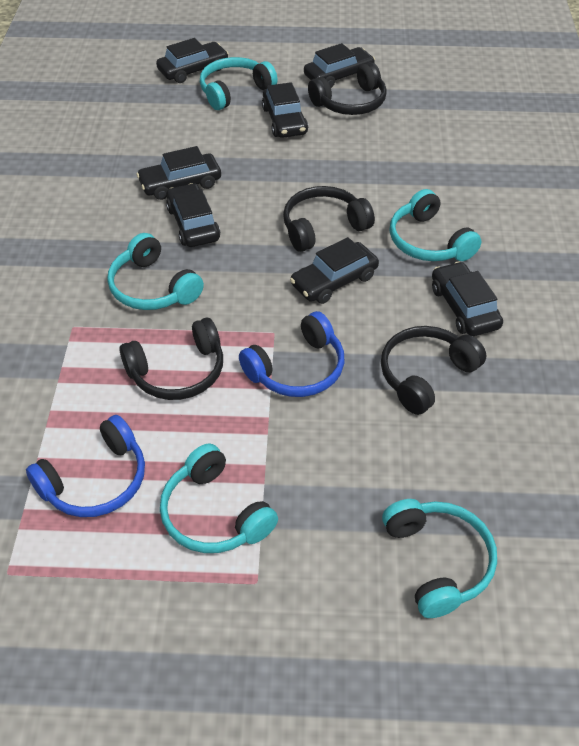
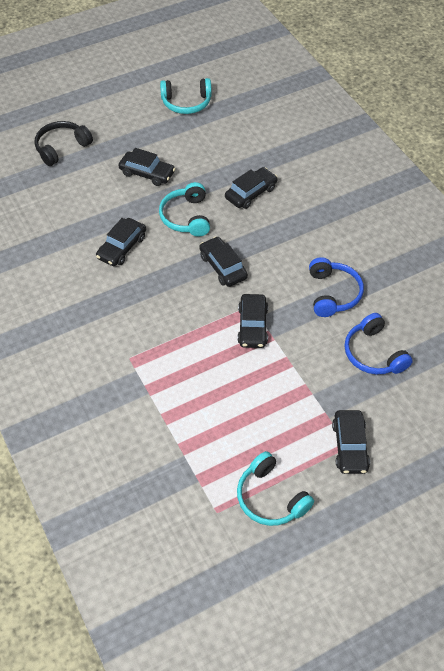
black car: 7 -> 6
black headphones: 4 -> 1
turquoise headphones: 5 -> 3

